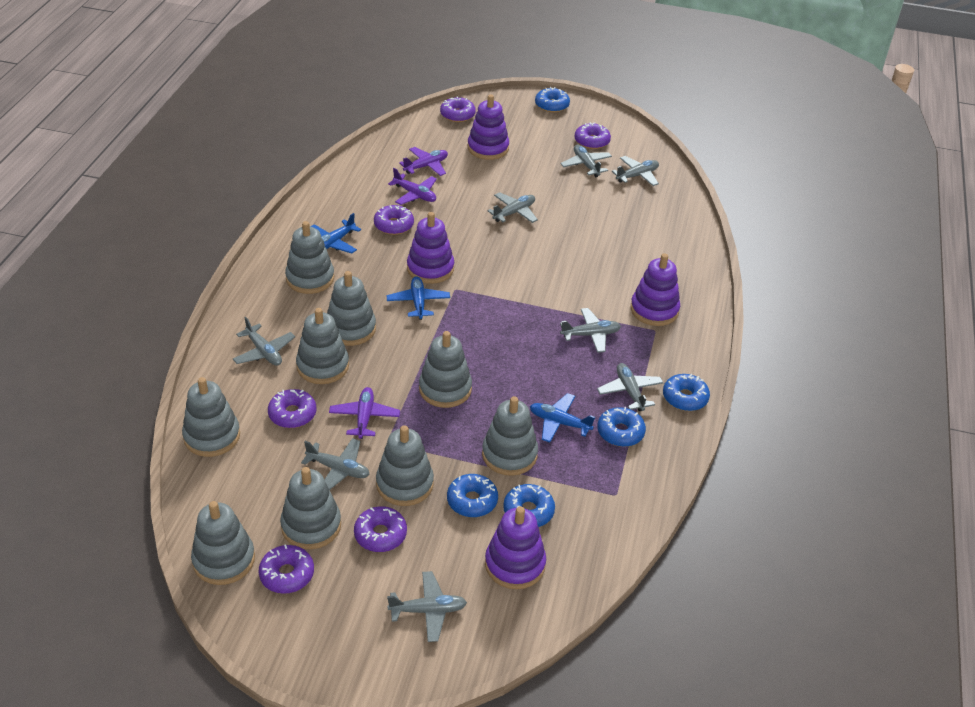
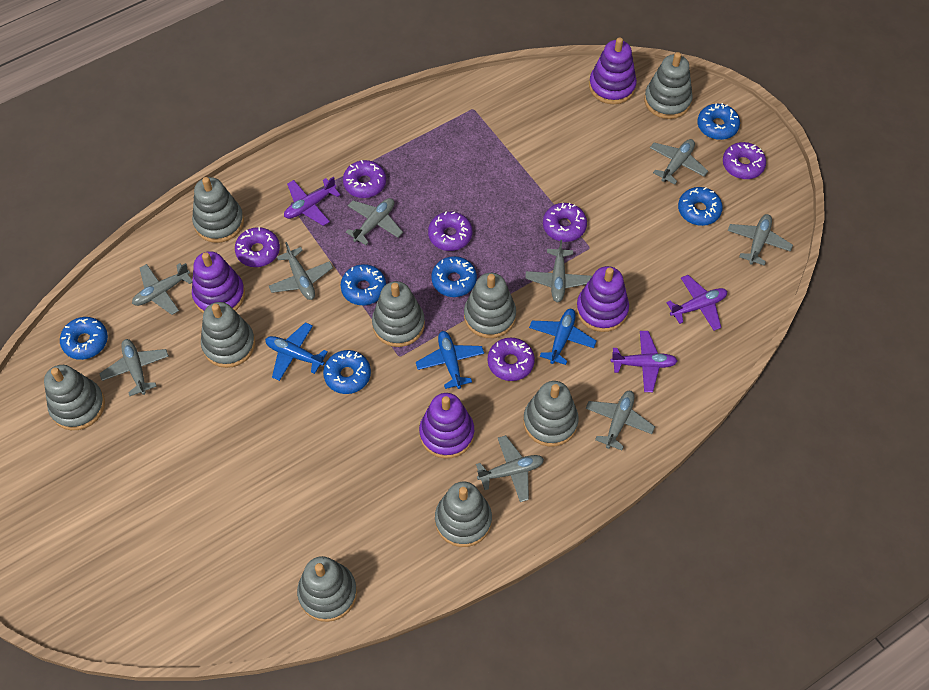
blue donut: 5 -> 6
grey plane: 8 -> 9

